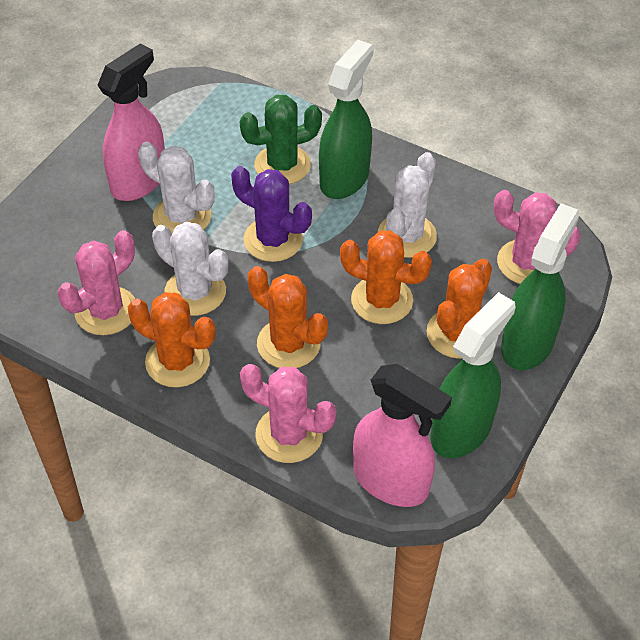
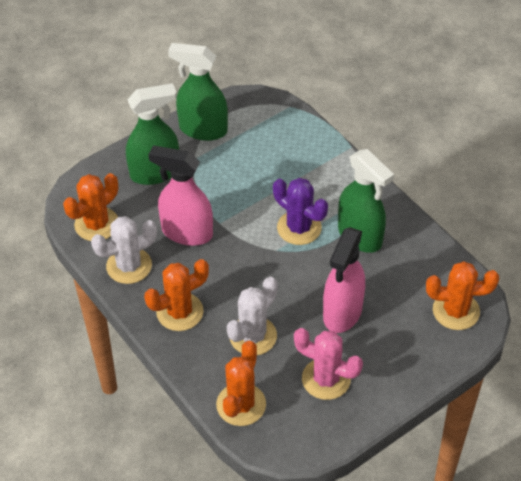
green cactus: 1 -> 0
pink cactus: 3 -> 1
white cactus: 3 -> 2

